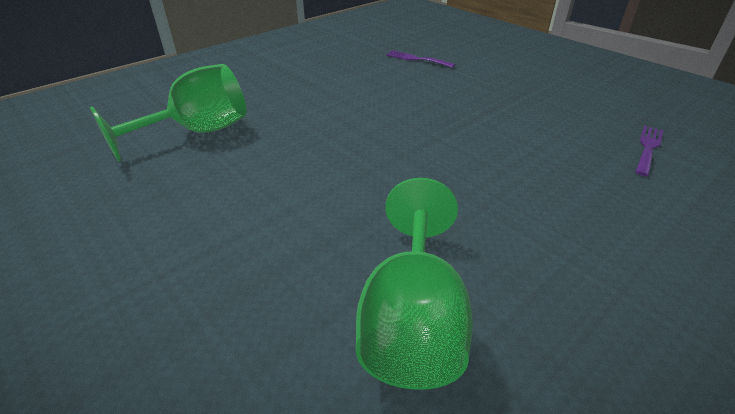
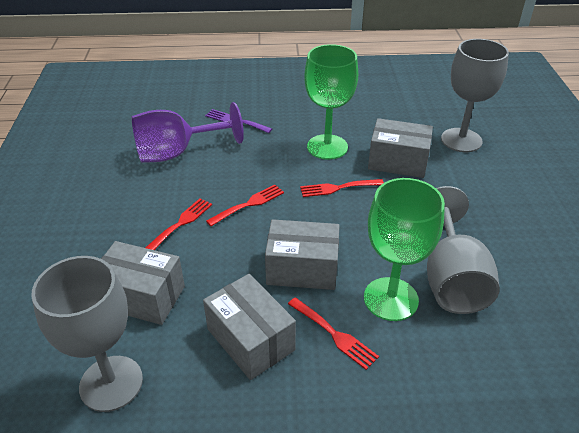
grey box: 0 -> 4
grey goblet: 0 -> 3
purple fork: 2 -> 1
purple goblet: 0 -> 1
red fork: 0 -> 4

